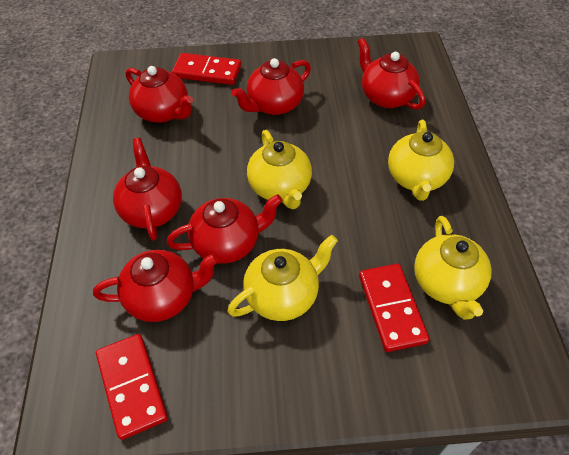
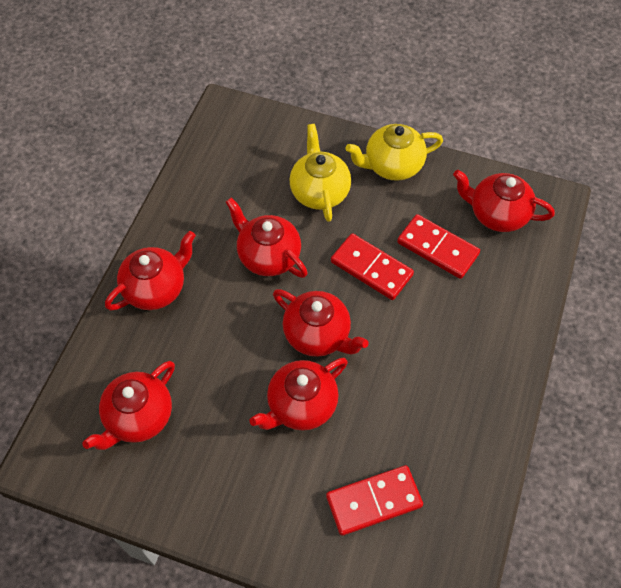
yellow teapot: 4 -> 2

